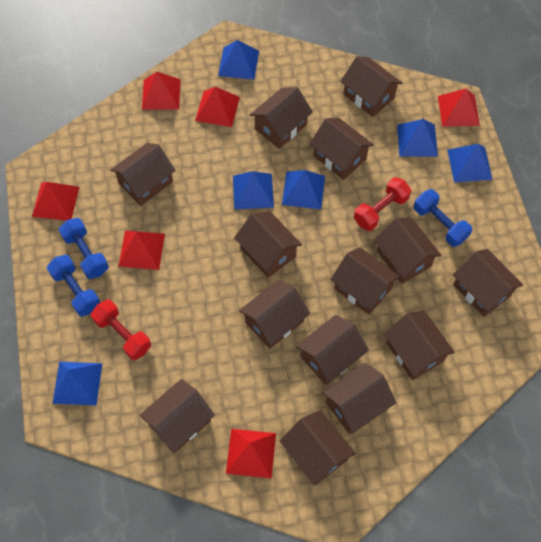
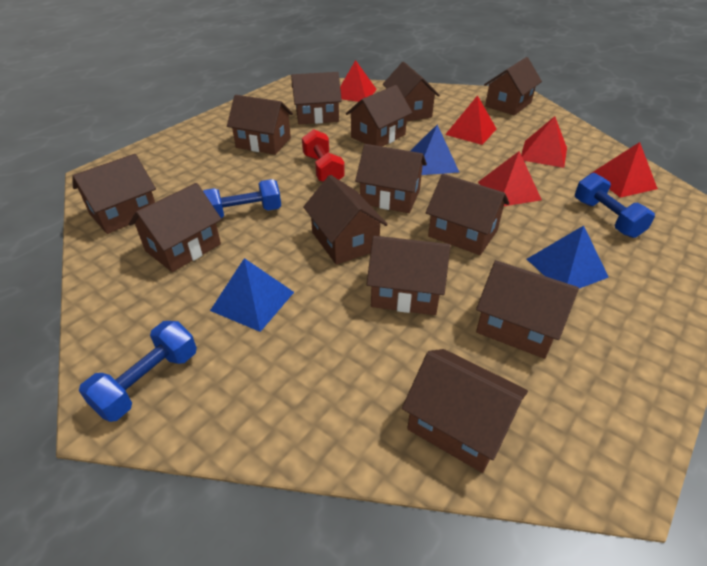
blue pyramid: 6 -> 3
brown house: 14 -> 13
red dumbbell: 2 -> 1
red pyramid: 6 -> 5

